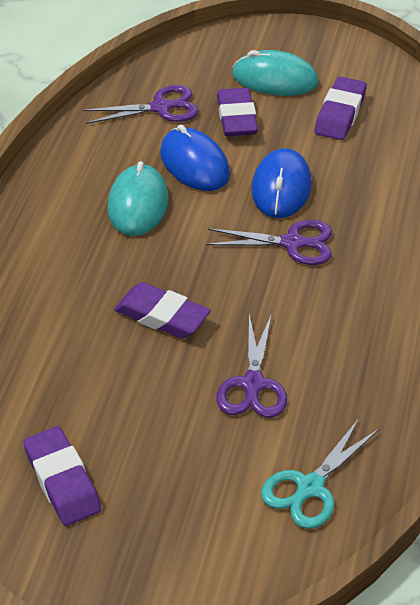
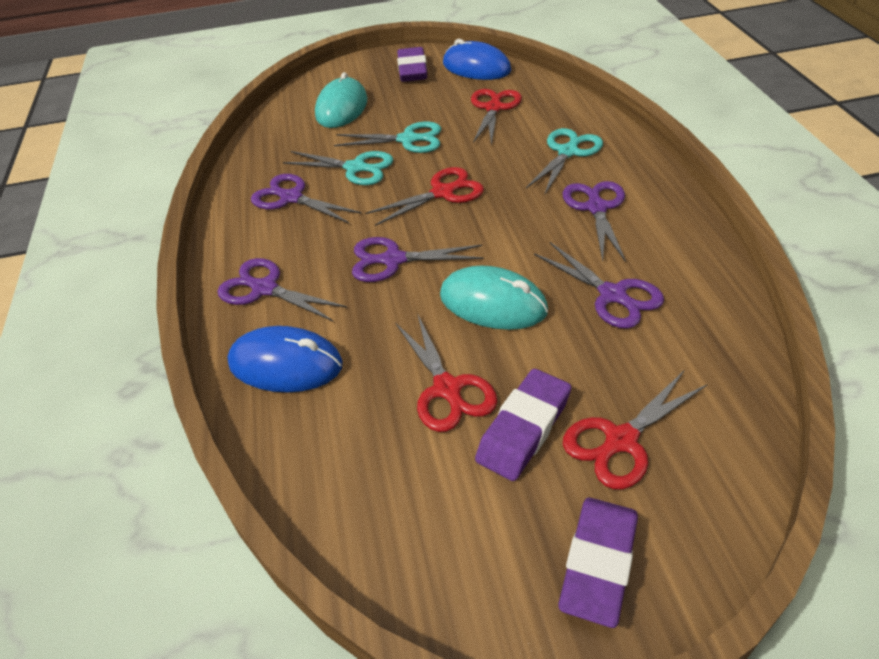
purple eraser: 4 -> 3
purple scissors: 3 -> 5
red scissors: 0 -> 4
turquoise scissors: 1 -> 3

